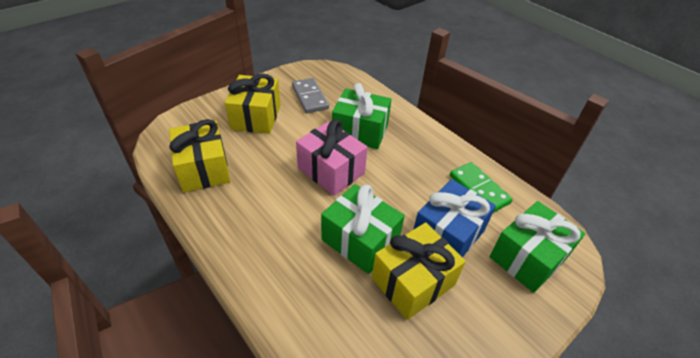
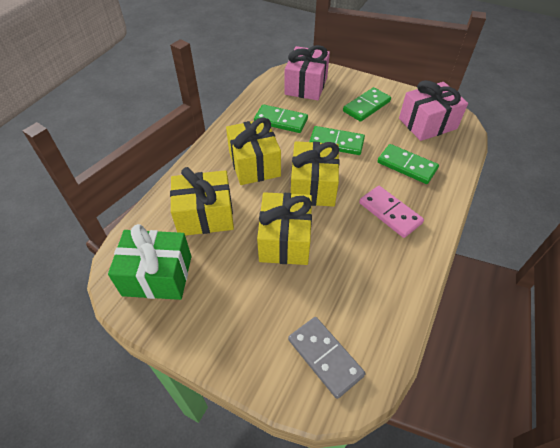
blue gift: 1 -> 0
green domino: 1 -> 4
green gift: 3 -> 1
pink domino: 0 -> 1
pink gift: 1 -> 2
yellow gift: 3 -> 4

